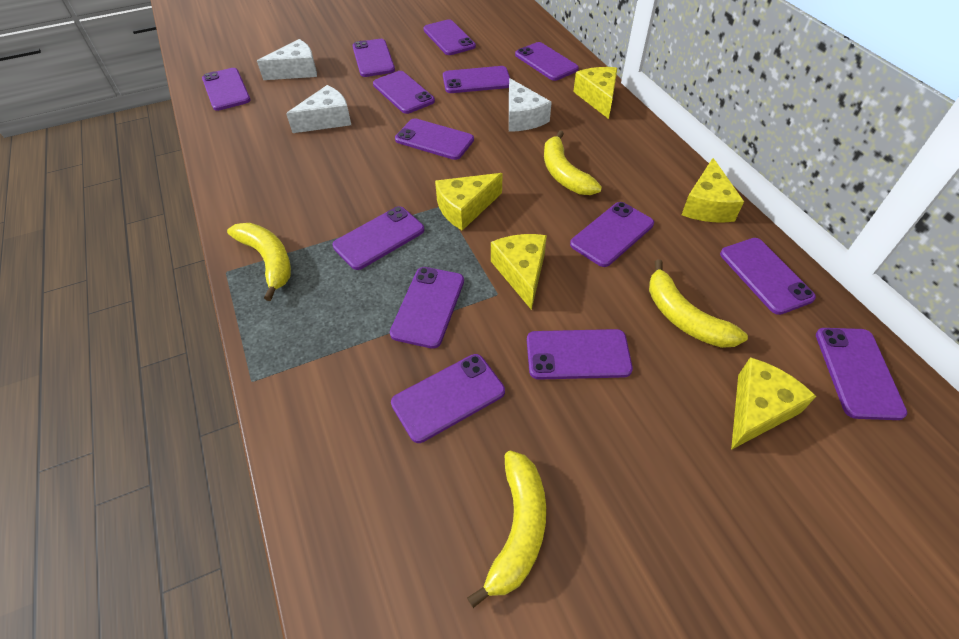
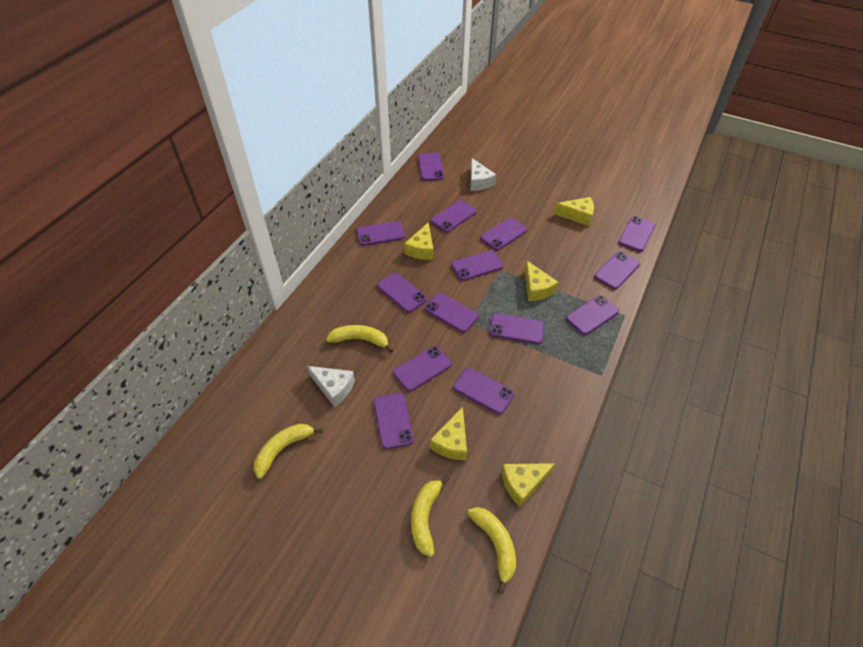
white cheese: 3 -> 2

